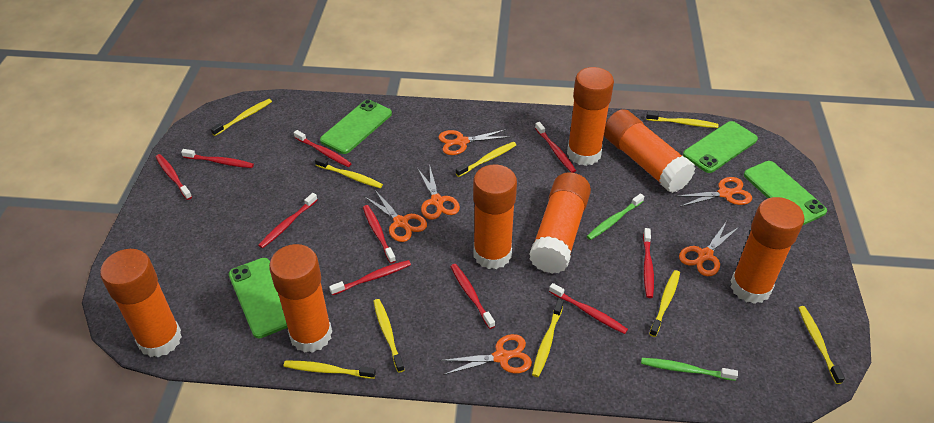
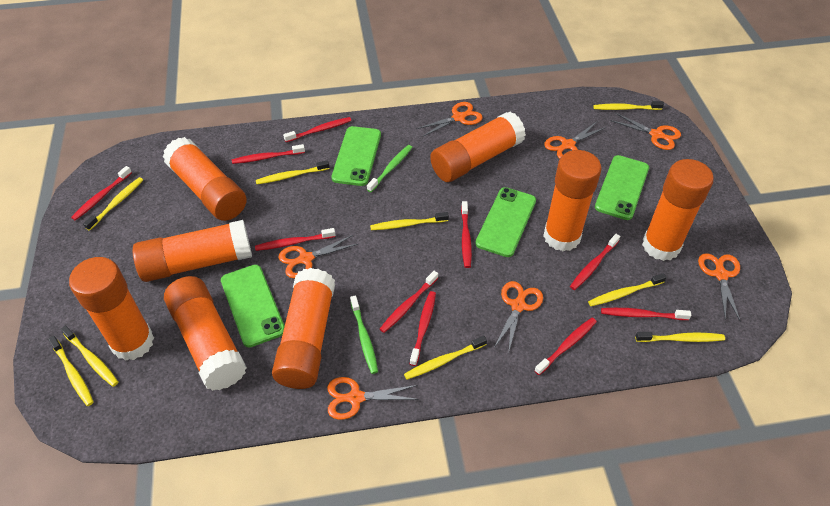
orange glue stick: 7 -> 8
orange scissors: 6 -> 7

